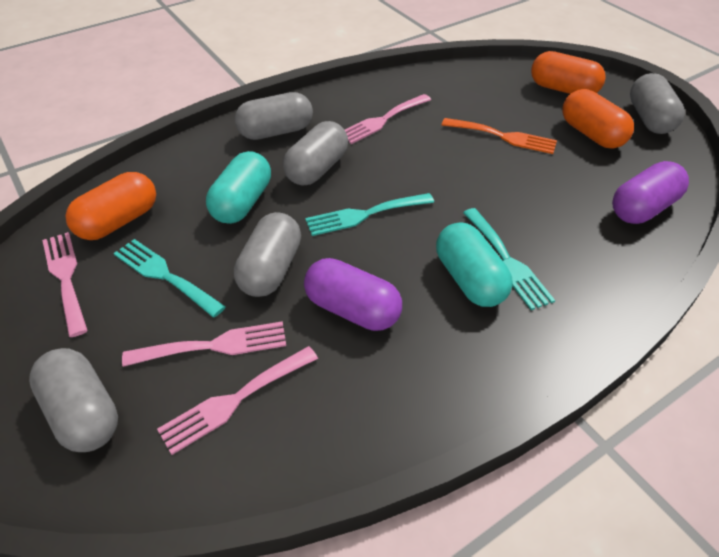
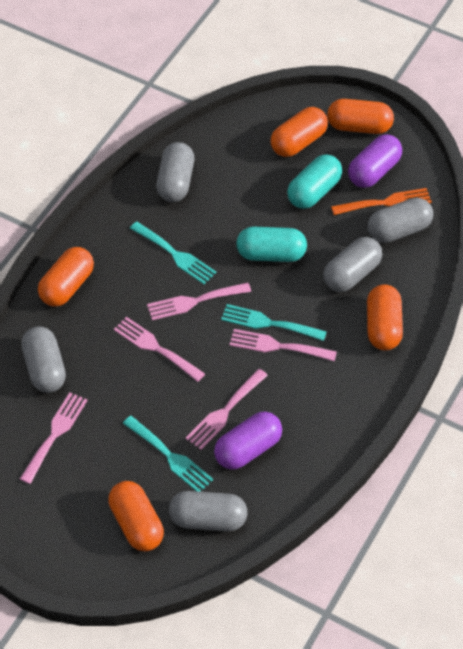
orange capsule: 3 -> 5
pink fork: 4 -> 5

